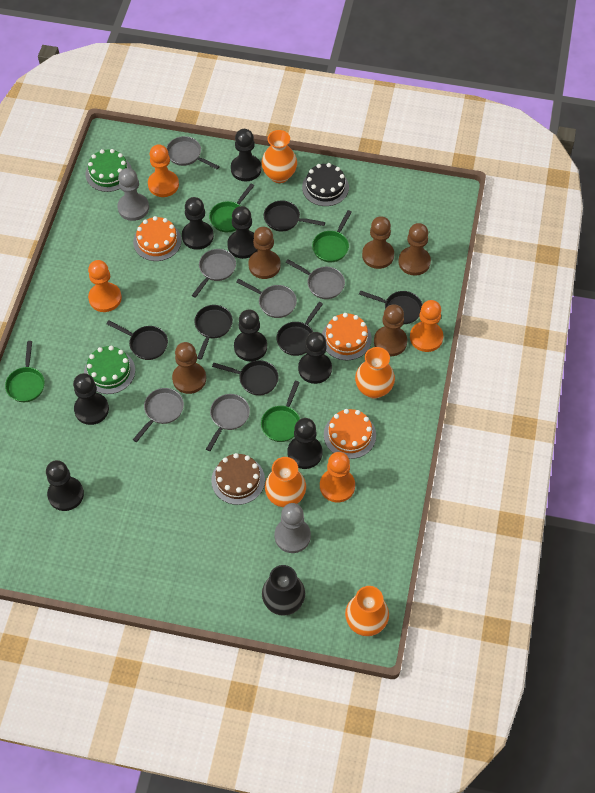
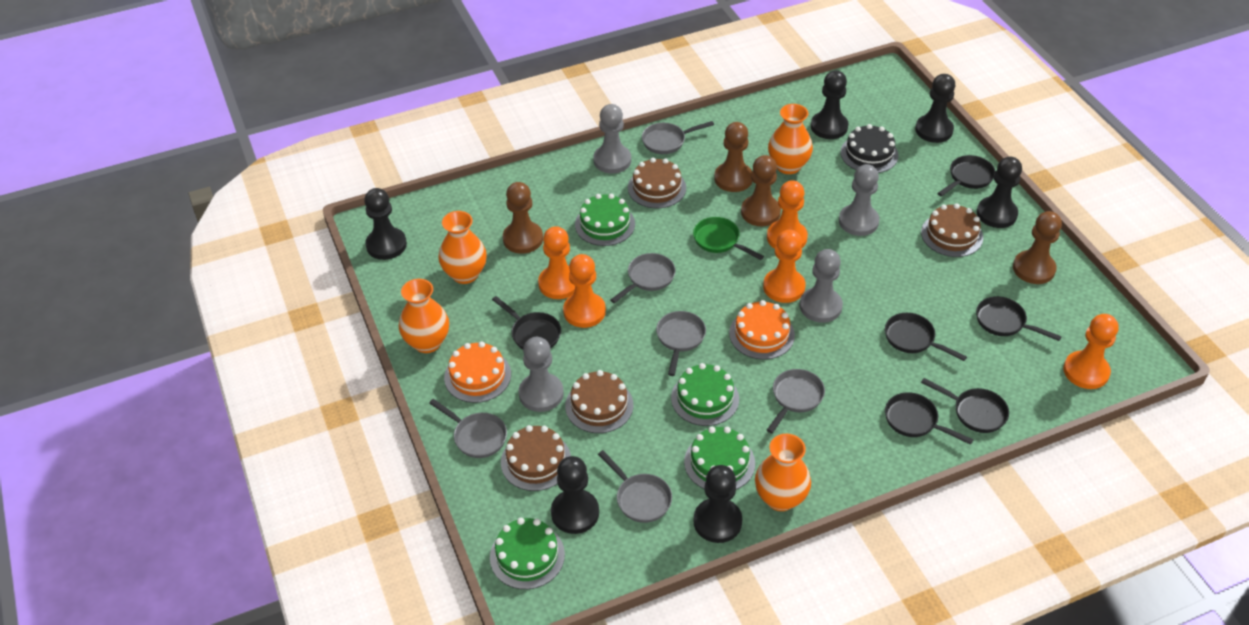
black pawn: 8 -> 6
black vase: 1 -> 0
brown cake: 1 -> 4
brown pawn: 5 -> 4
green cake: 2 -> 4
green pan: 4 -> 1
grey pawn: 2 -> 4
orange cake: 3 -> 2
orange pawn: 4 -> 5

